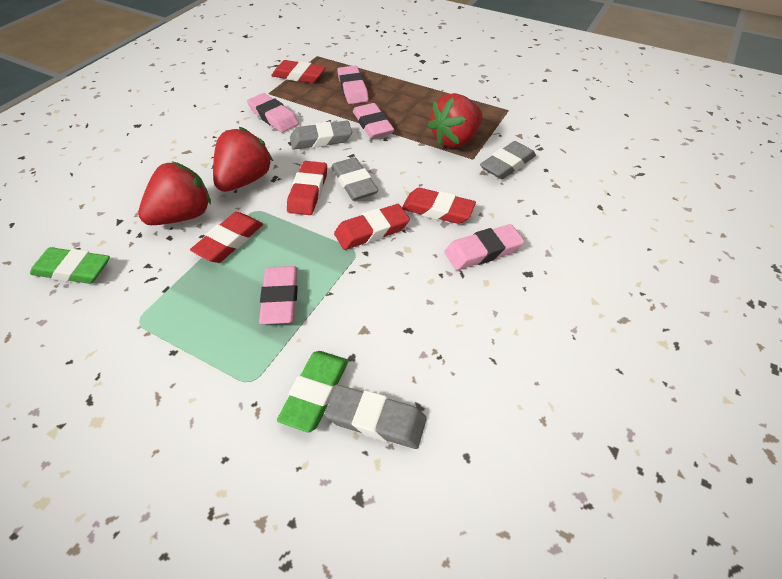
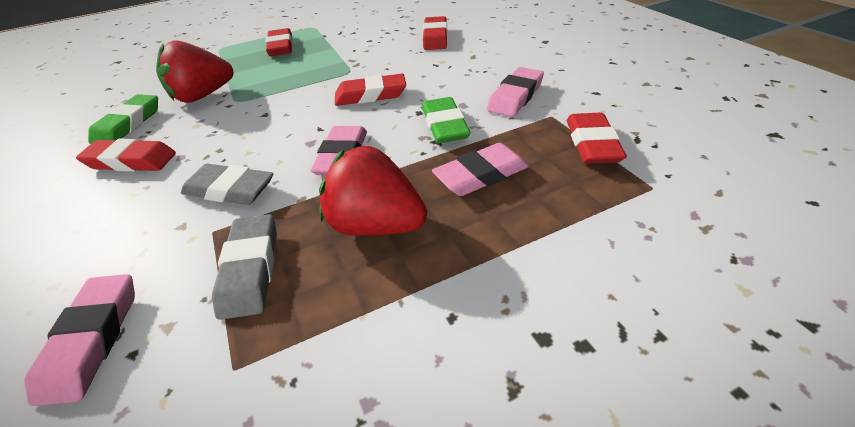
grey eraser: 4 -> 2
pink eraser: 5 -> 4
red strawberry: 3 -> 2

